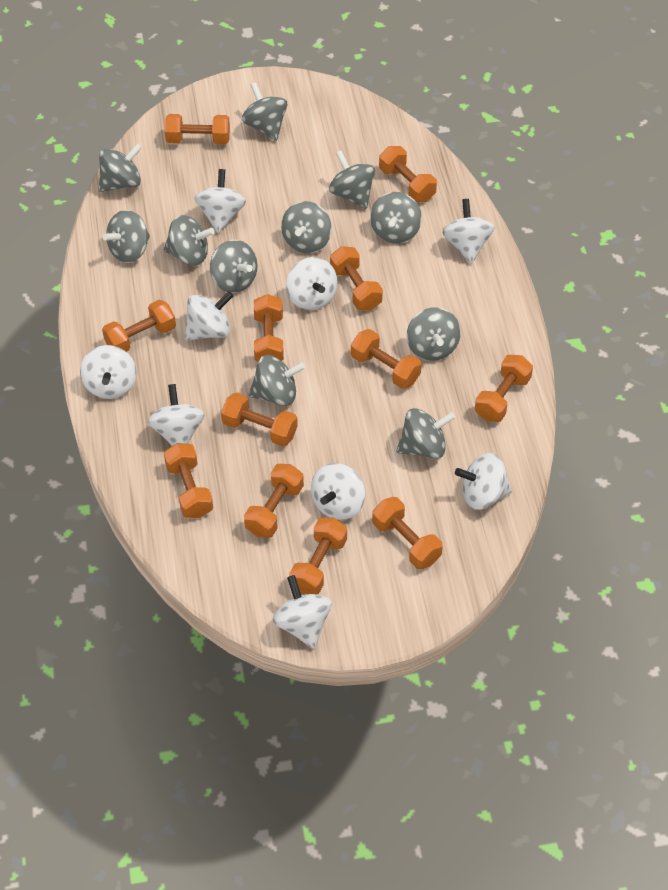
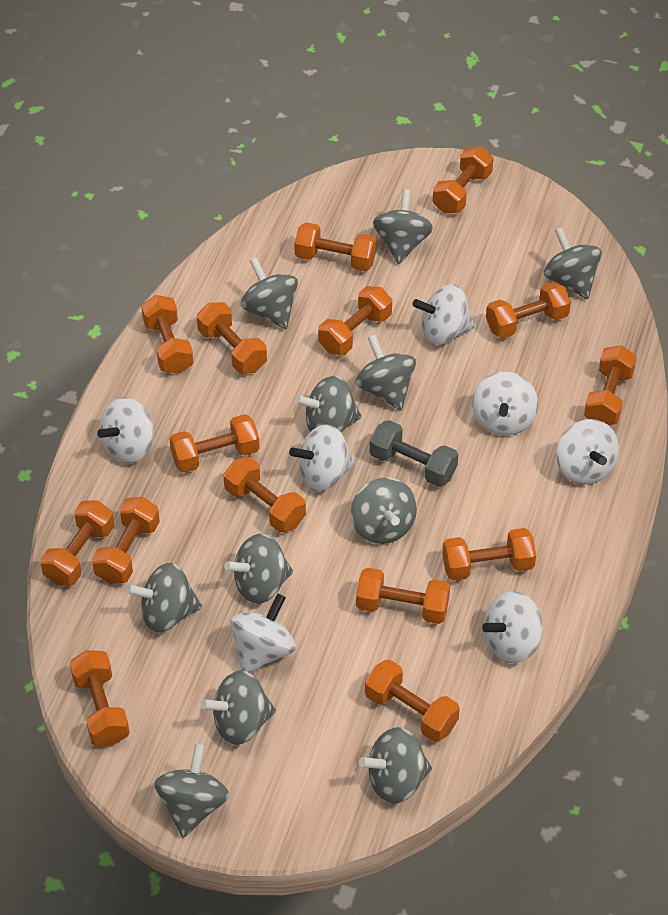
grey dumbbell: 0 -> 1
orange dumbbell: 12 -> 15
white spinning top: 9 -> 7

